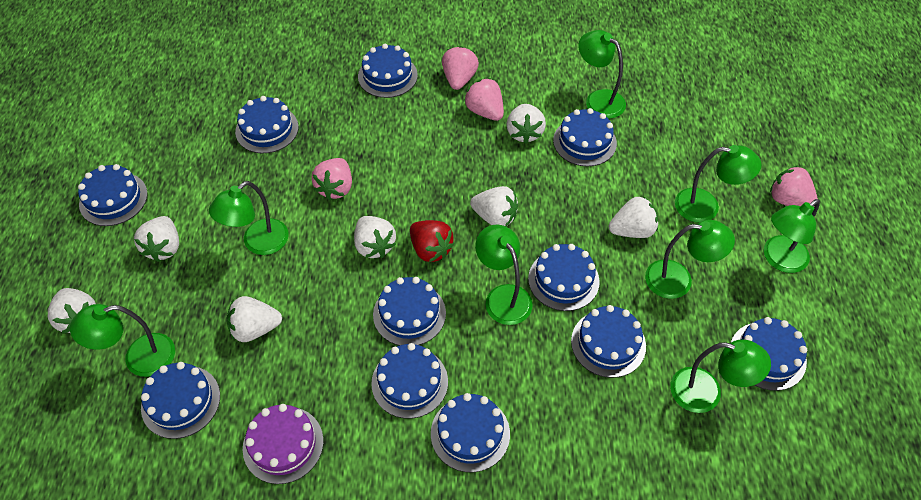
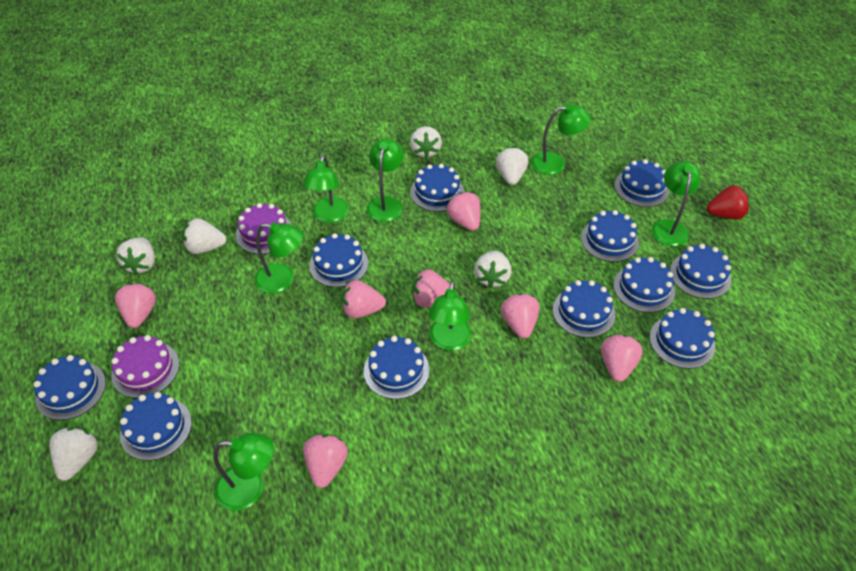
green lamp: 8 -> 7
pink strawberry: 4 -> 7
purple cake: 1 -> 2
white strawberry: 7 -> 6

